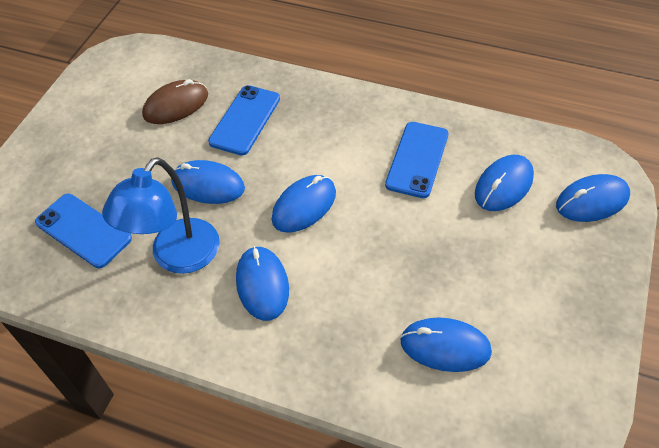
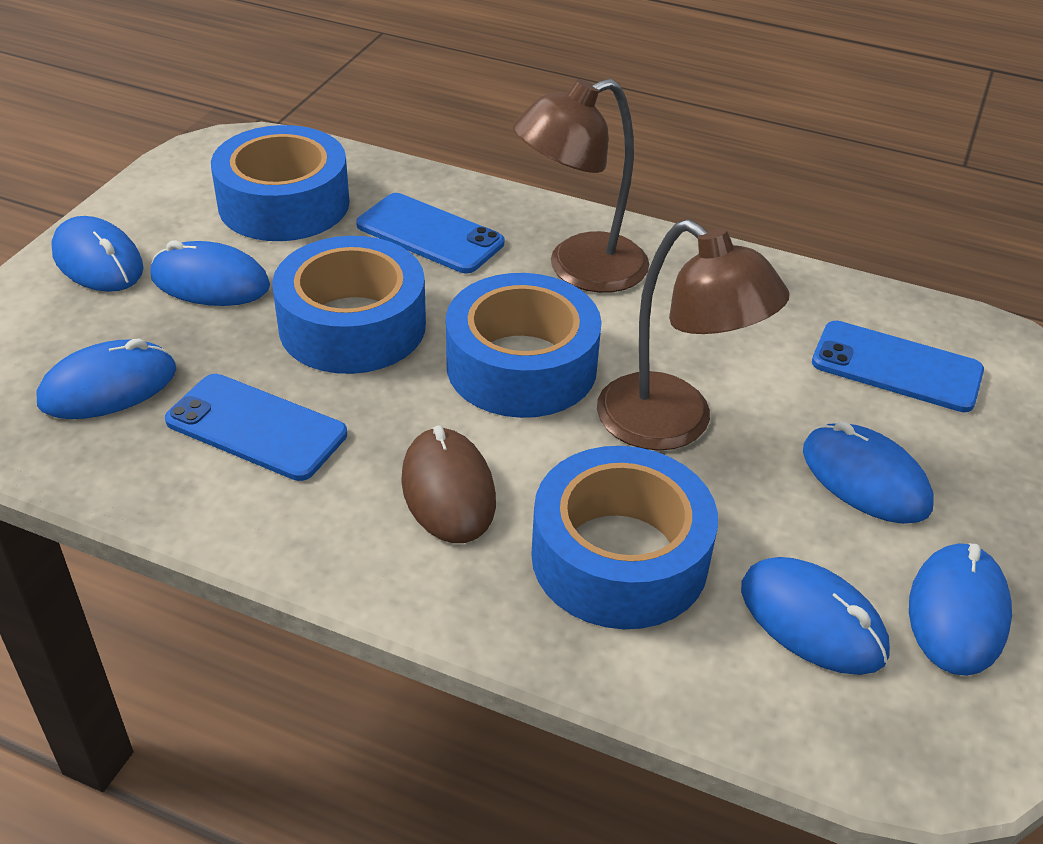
blue lamp: 1 -> 0
blue tape: 0 -> 4
brown lamp: 0 -> 2

